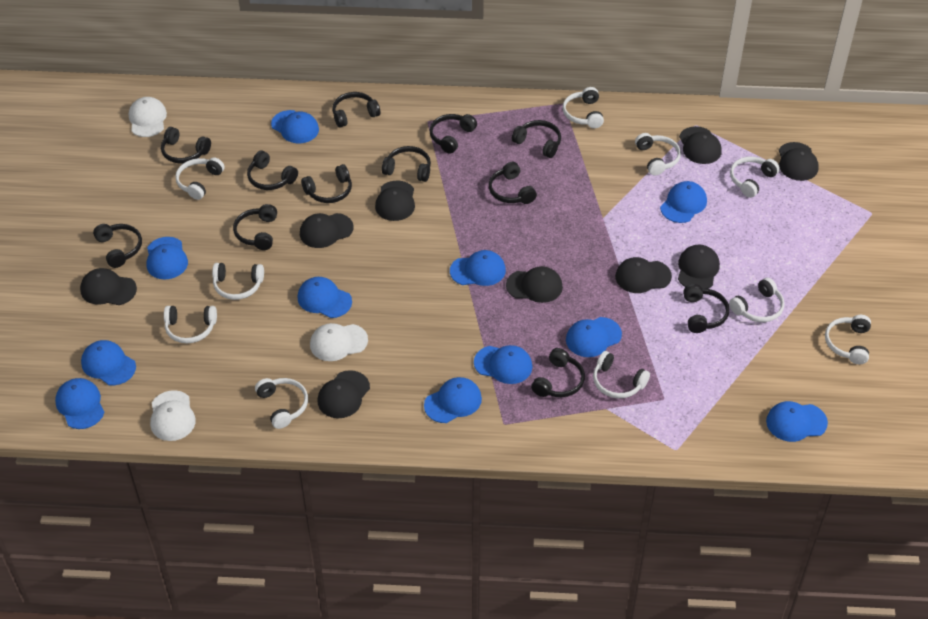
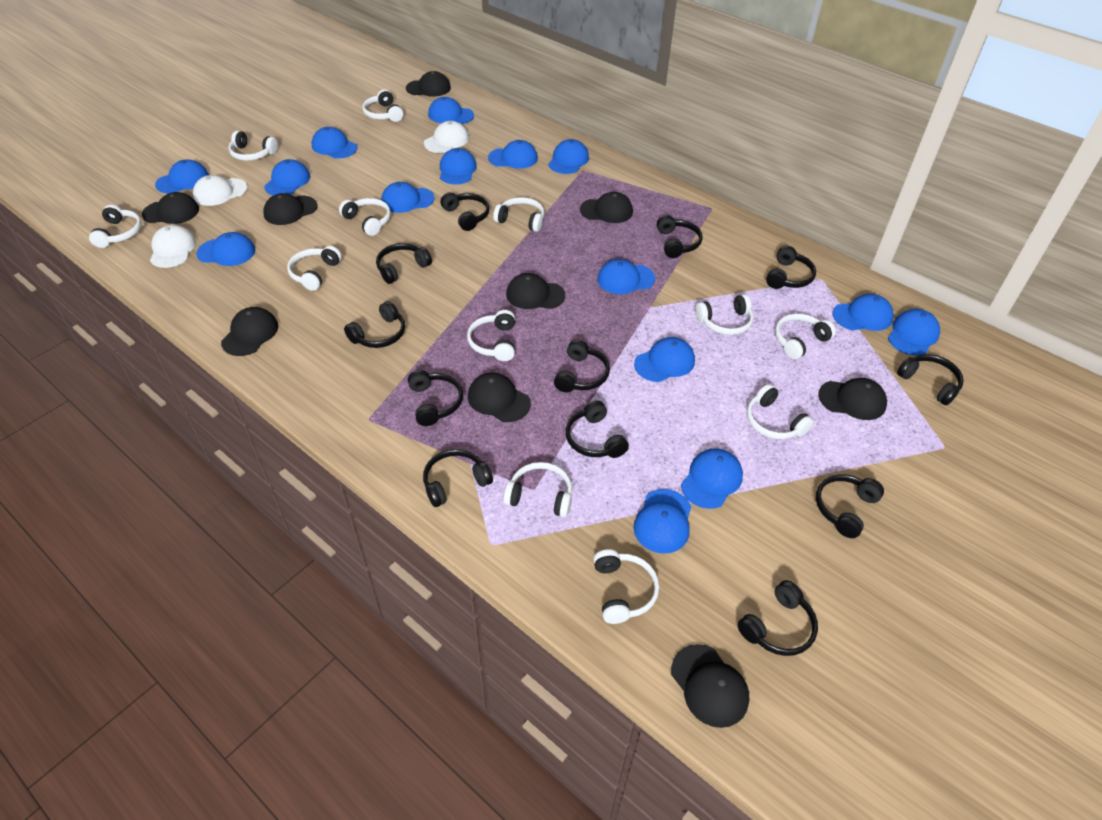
blue cap: 11 -> 15
white headphones: 10 -> 12

